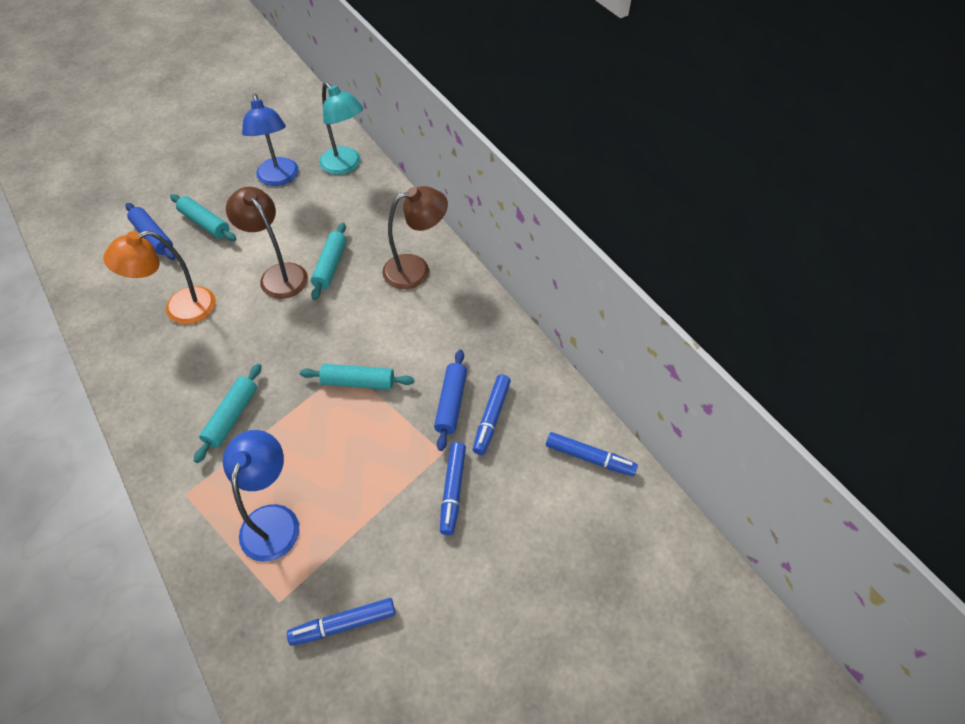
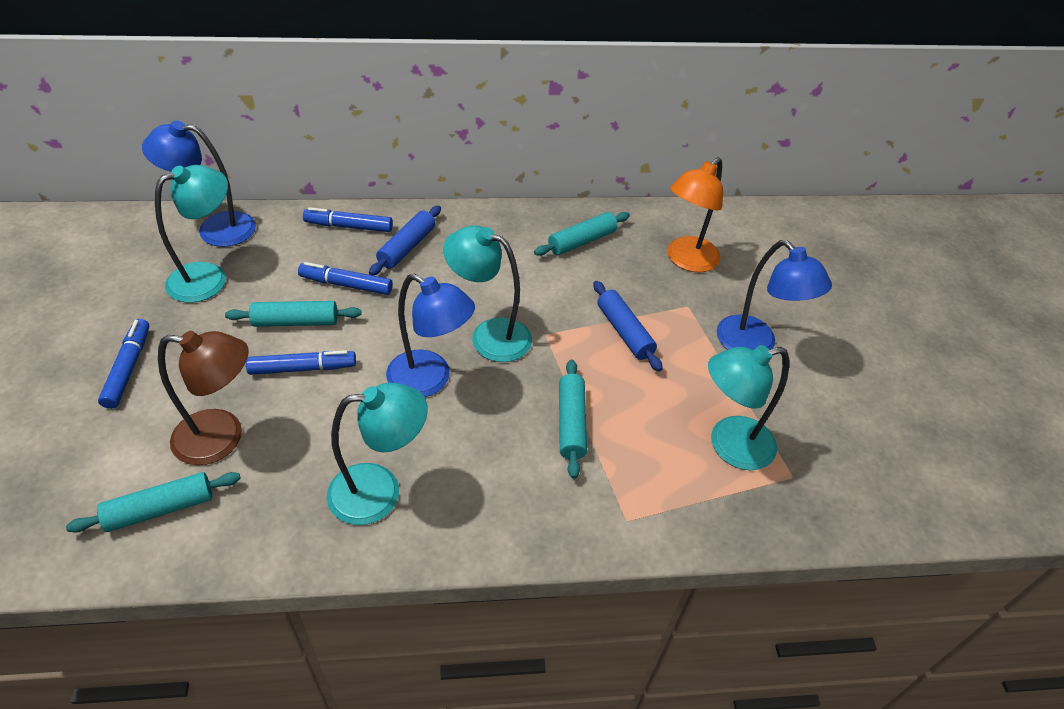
blue lamp: 2 -> 3
brown lamp: 2 -> 1
turquoise lamp: 1 -> 4

